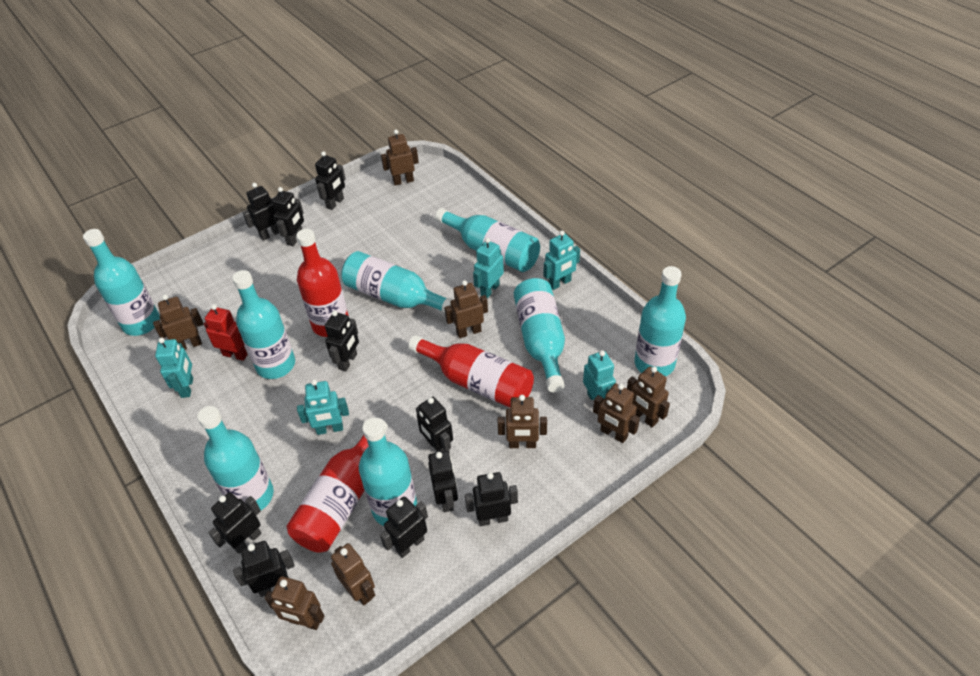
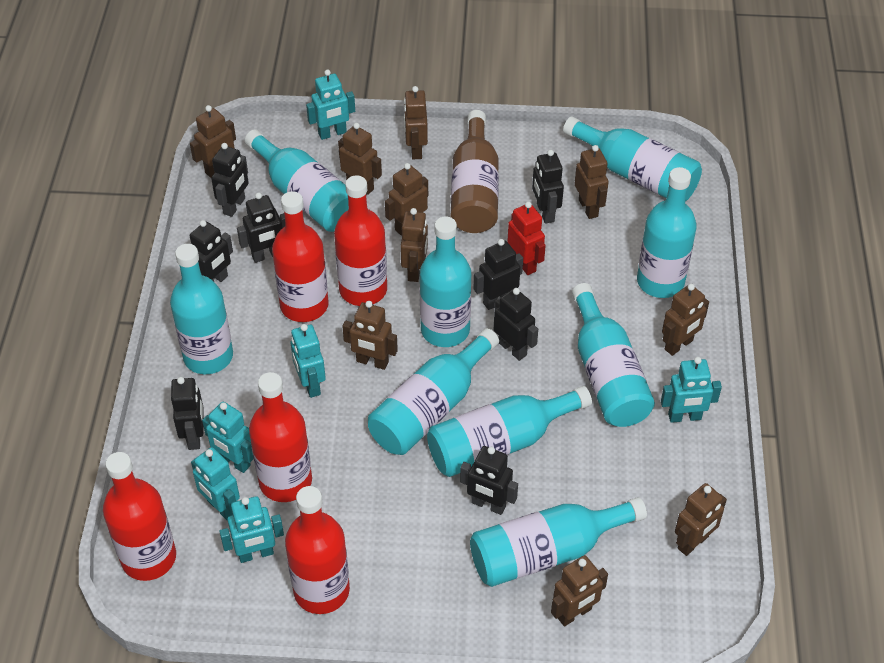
black robot: 10 -> 8
brown bottle: 0 -> 1
brown robot: 8 -> 10
red bottle: 3 -> 5
turquoise bottle: 8 -> 9
turquoise robot: 5 -> 6

